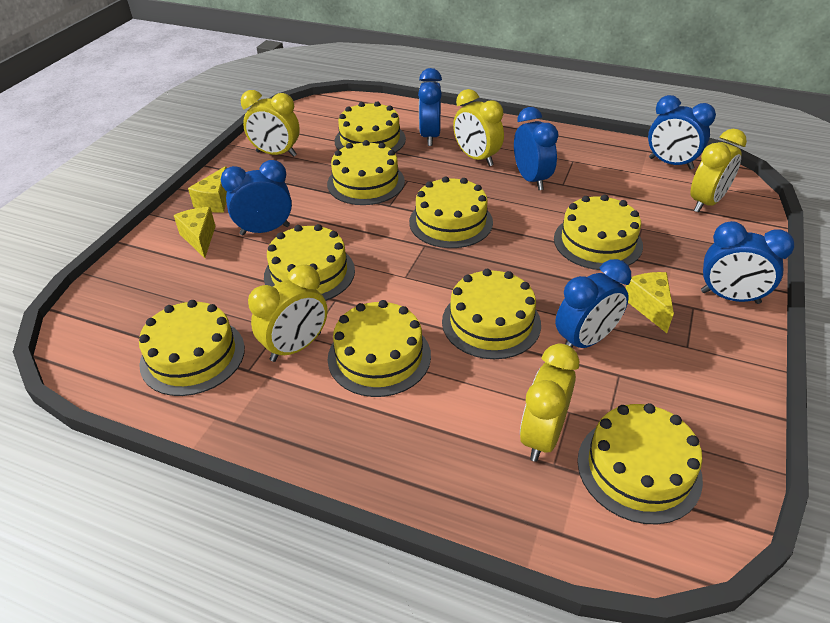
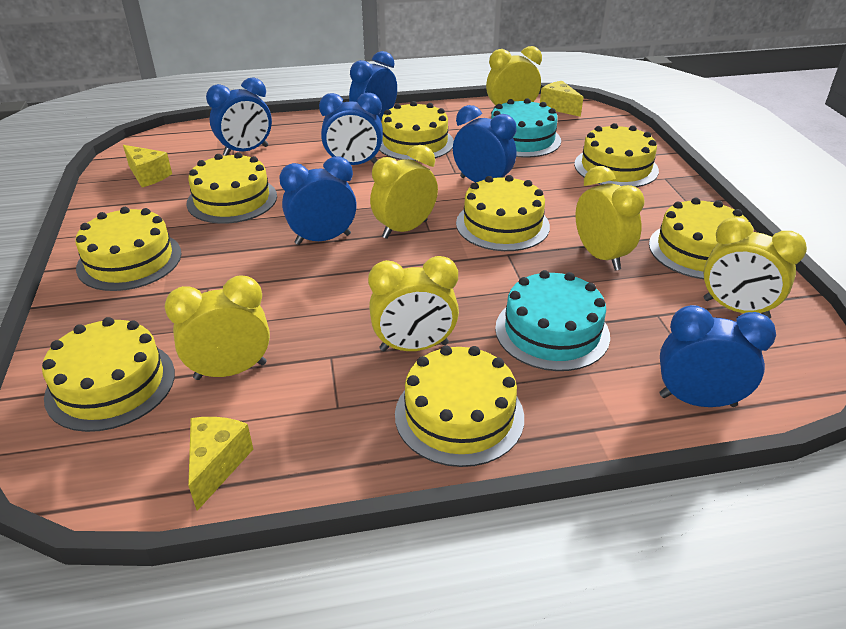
turquoise cake: 0 -> 2
yellow cake: 9 -> 8
yellow clock: 5 -> 6

